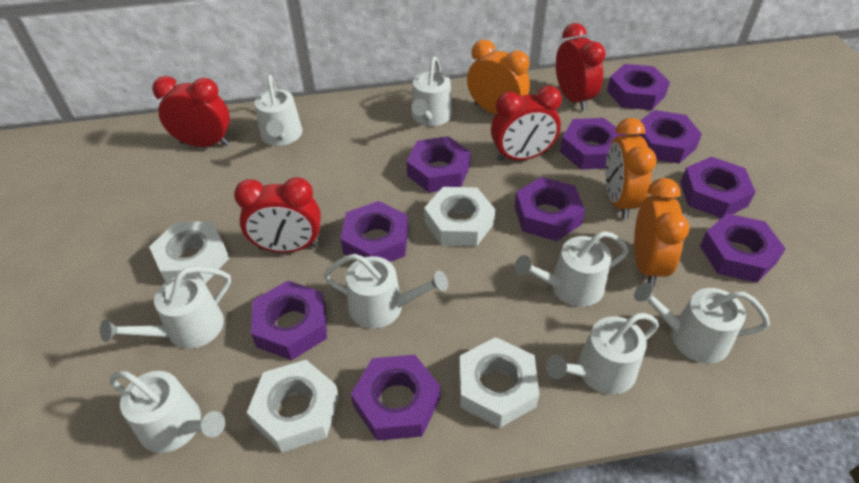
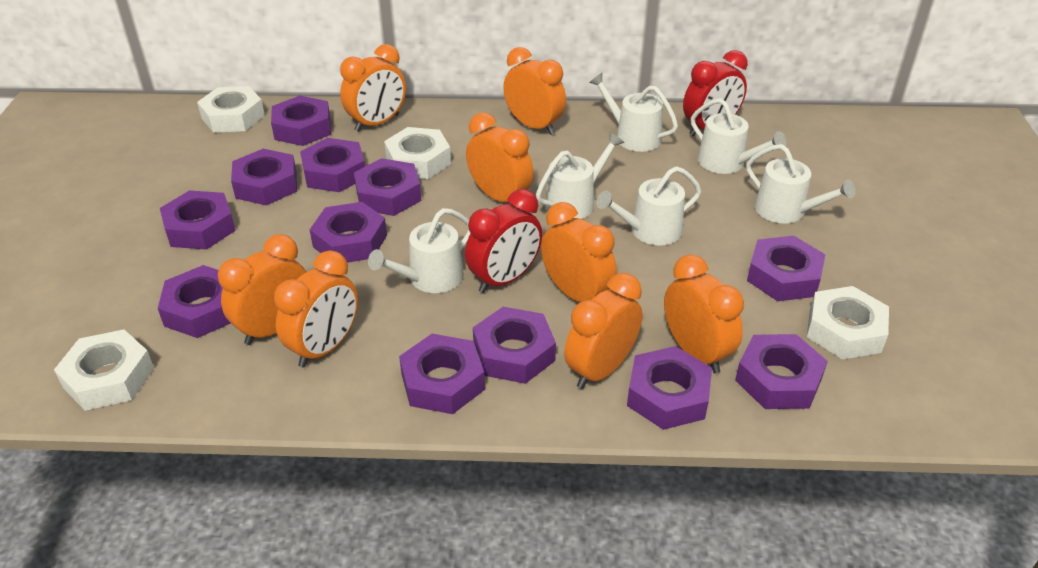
orange clock: 3 -> 8
purple nut: 10 -> 12
red clock: 4 -> 2
white watering can: 8 -> 6

